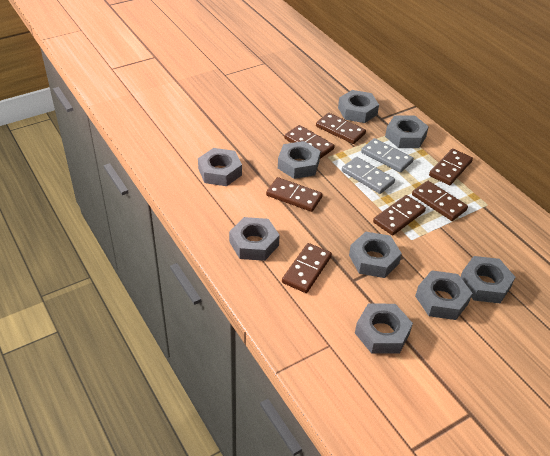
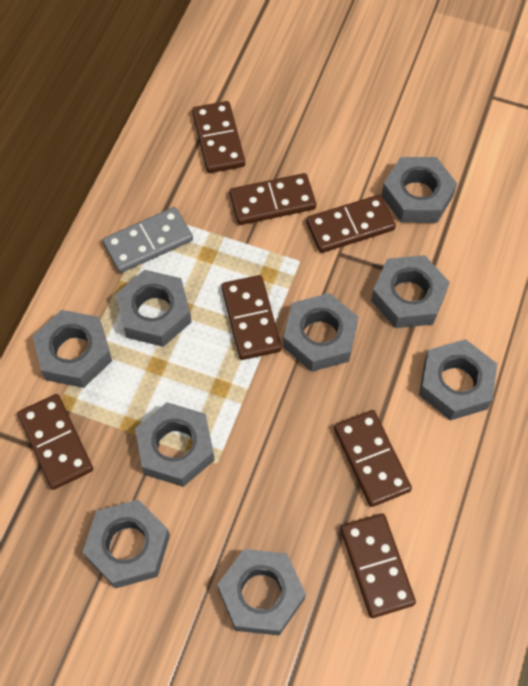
grey domino: 2 -> 1

